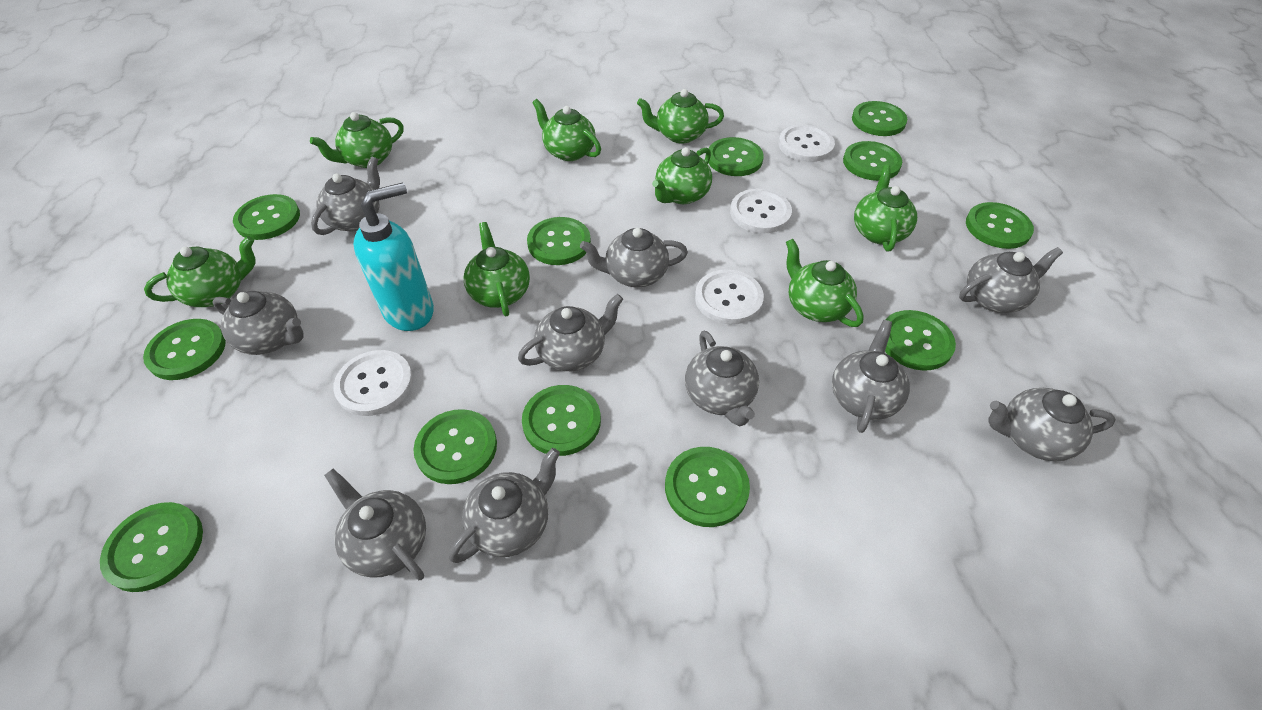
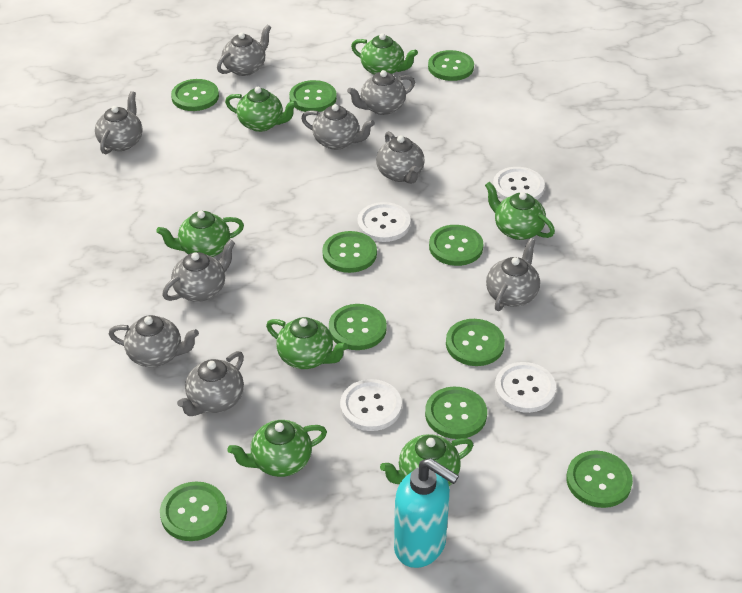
green button: 12 -> 10
green teapot: 8 -> 7
grey teapot: 10 -> 9

